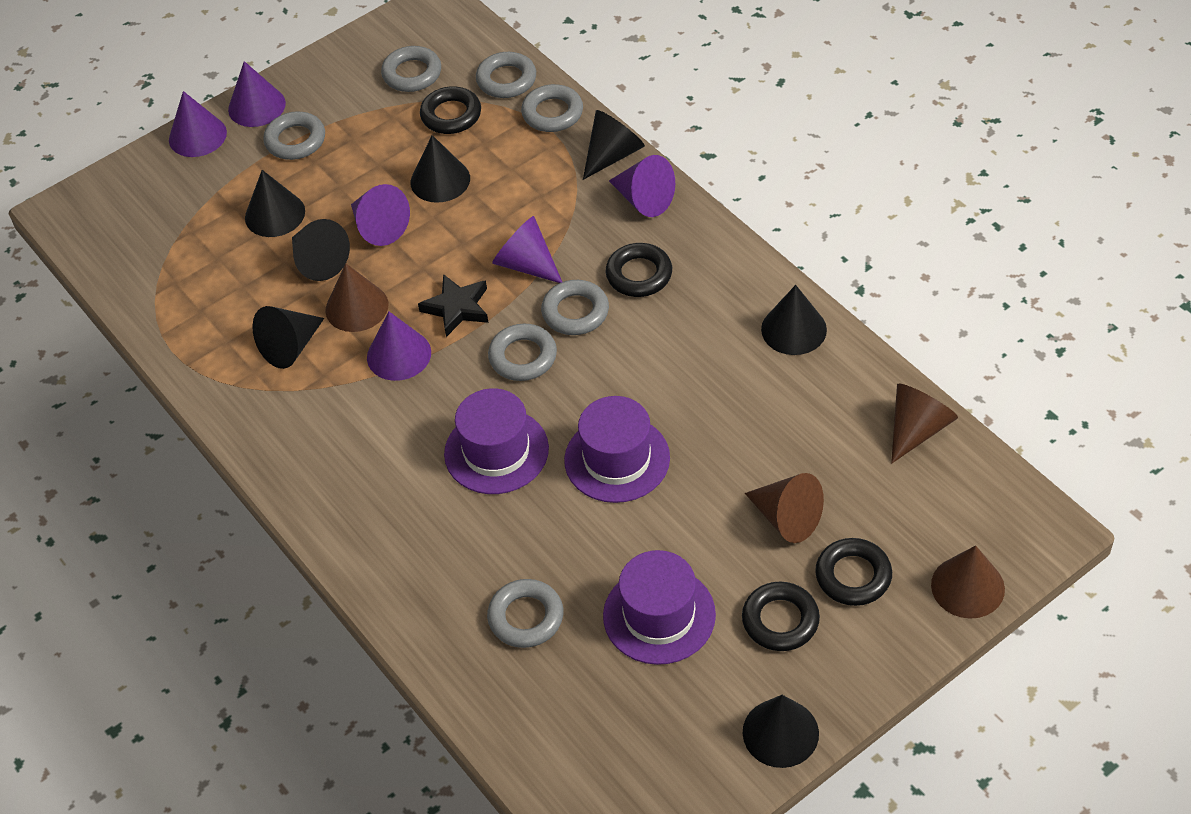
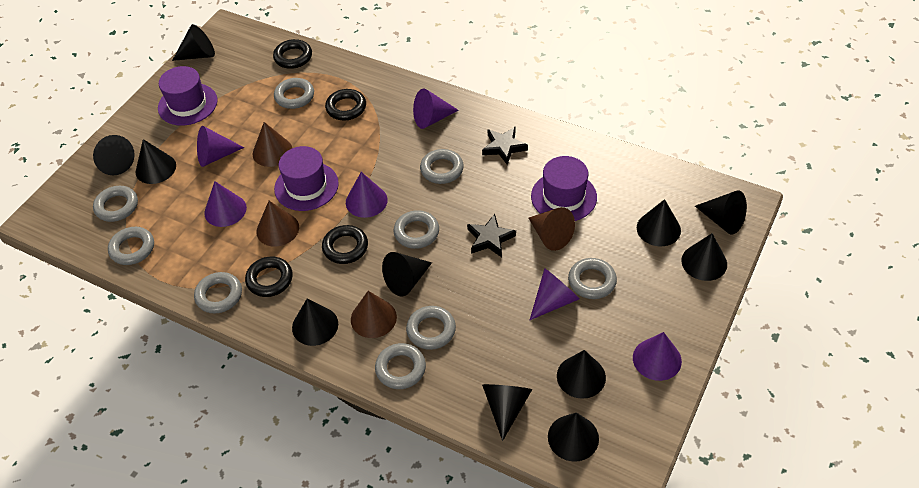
black cone: 7 -> 11
black star: 1 -> 2
grey ring: 7 -> 9

